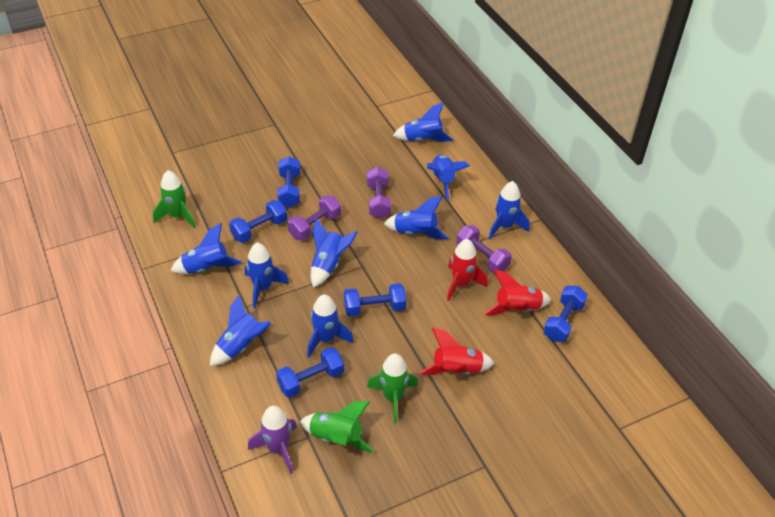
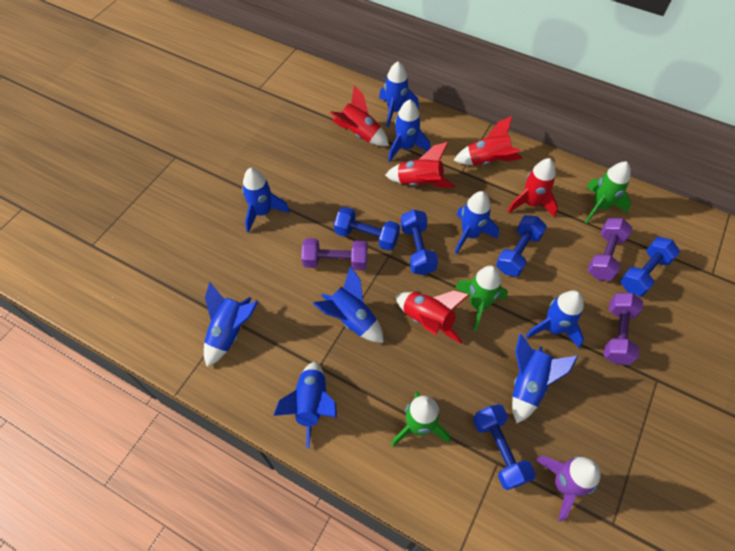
red rocket: 3 -> 5

